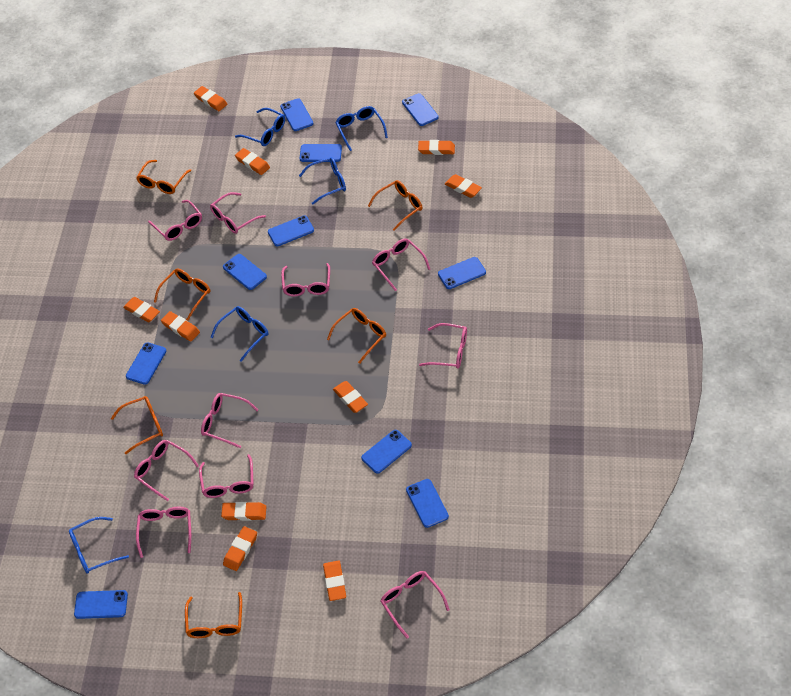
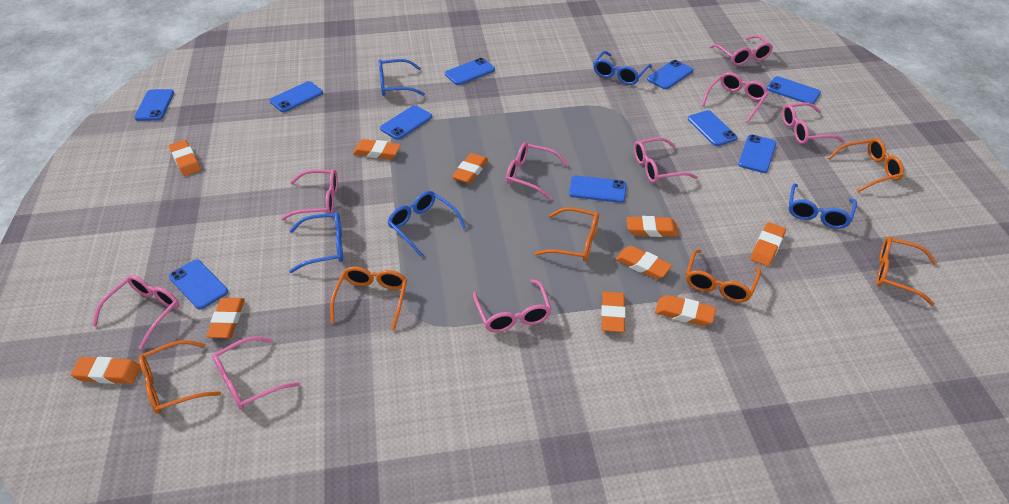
pink glasses: 10 -> 9

